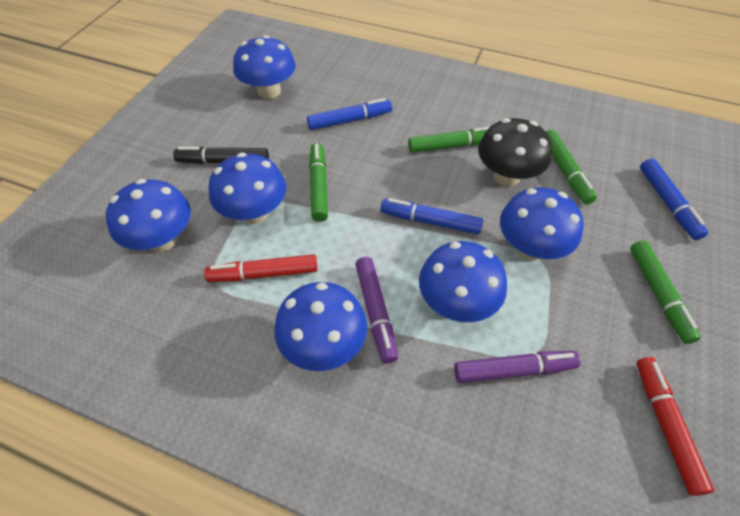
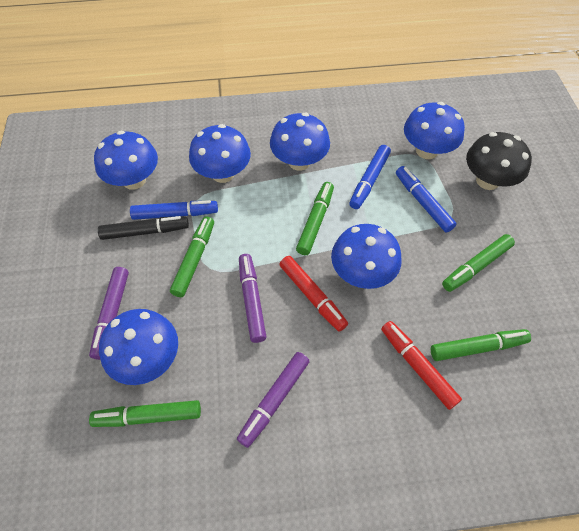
green marker: 4 -> 5
purple marker: 2 -> 3

